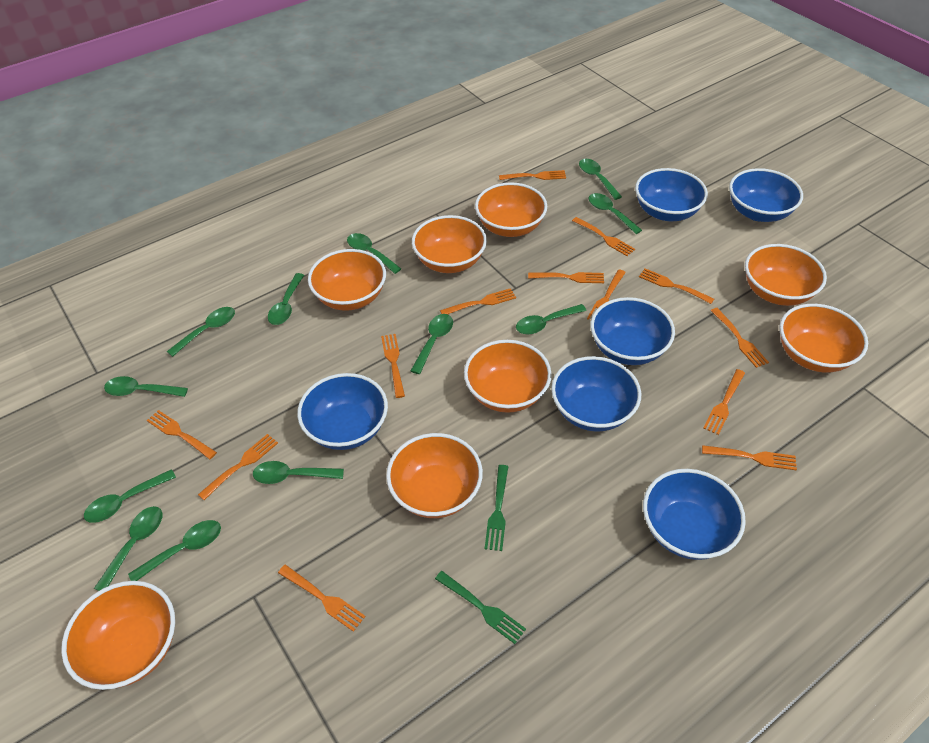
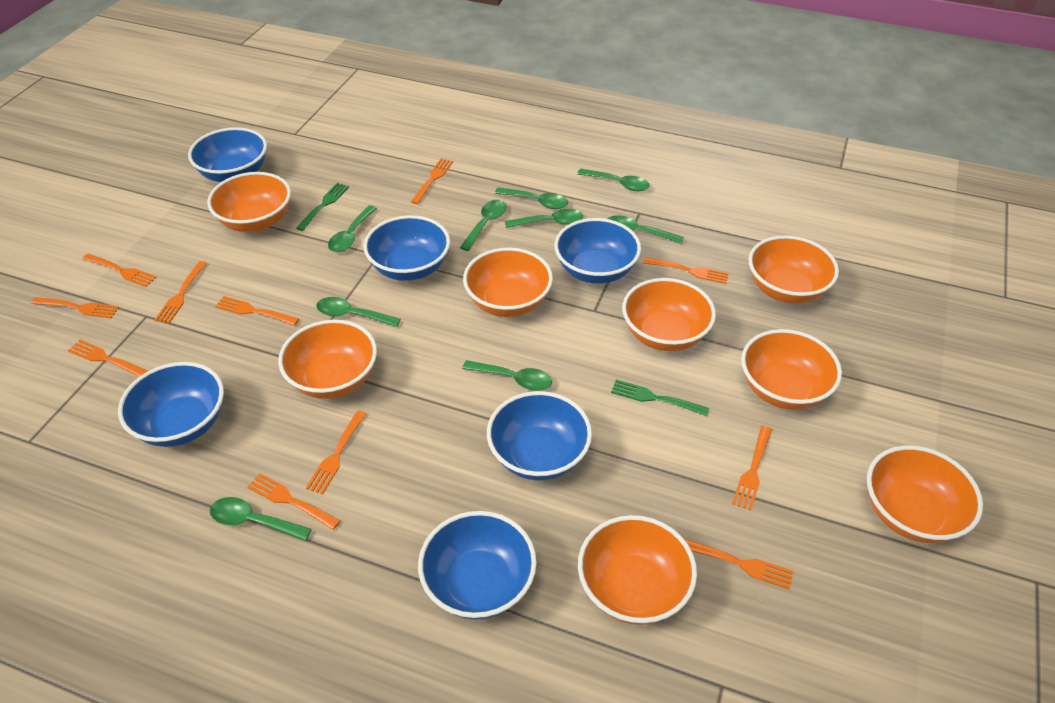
green spoon: 12 -> 9
orange fork: 13 -> 11

